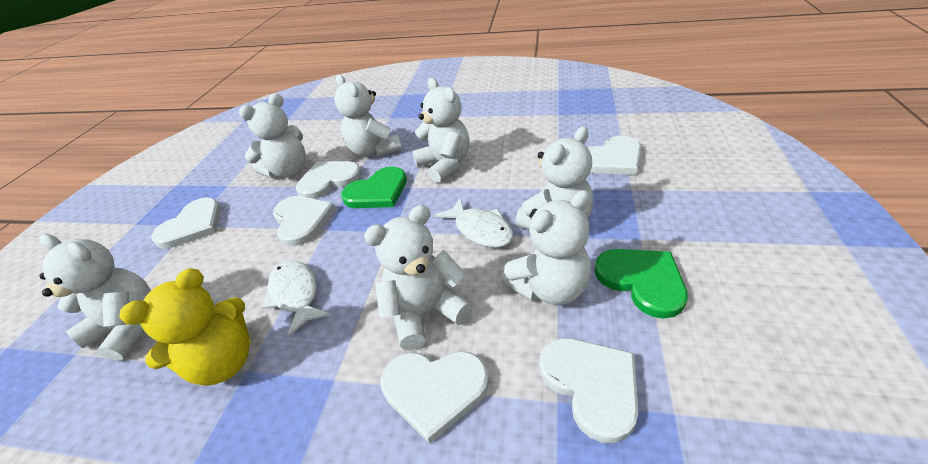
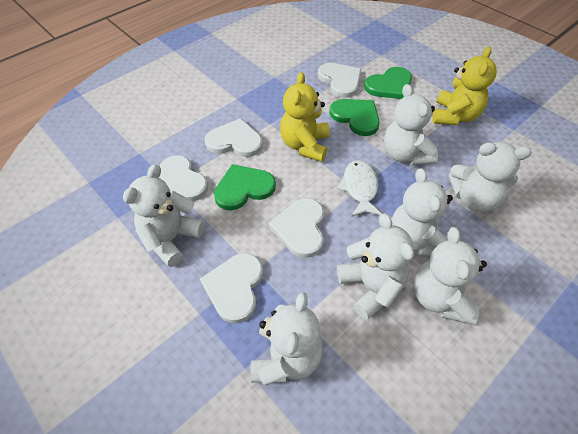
green heart: 2 -> 3
white fish: 2 -> 1
white heart: 6 -> 5
yellow teddy bear: 1 -> 2

